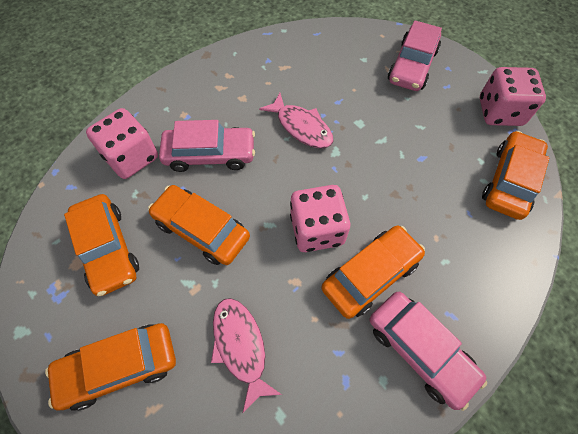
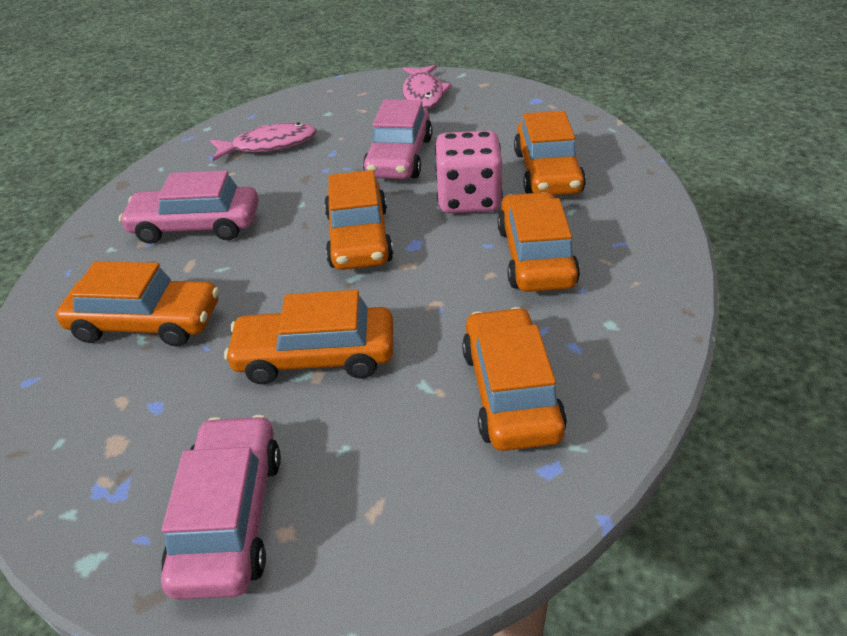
orange car: 5 -> 6
pink dice: 3 -> 1

